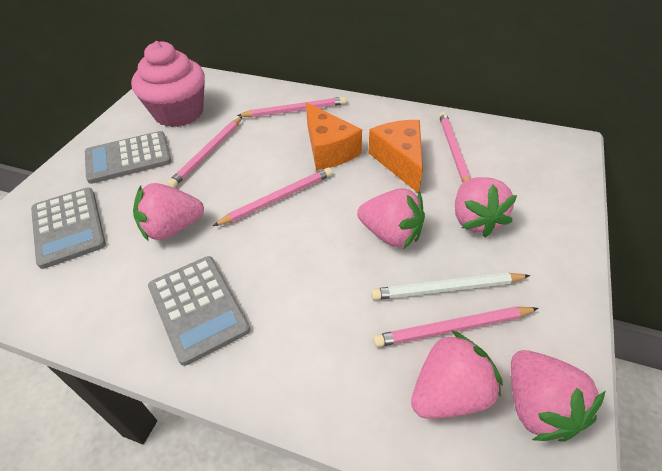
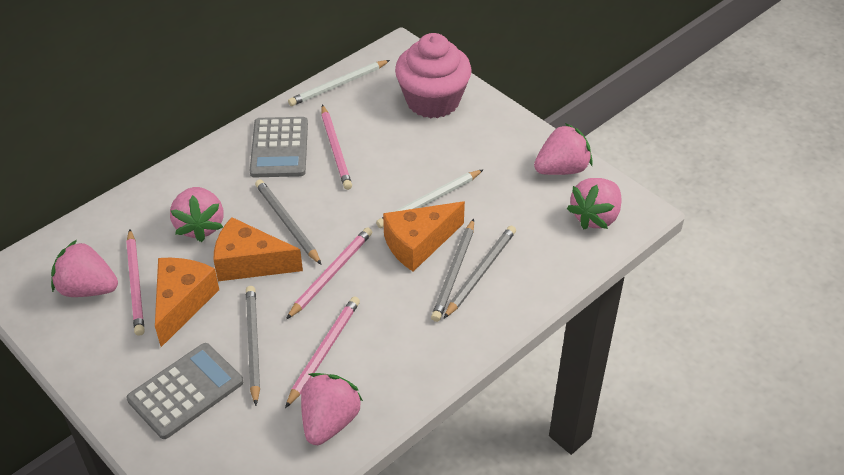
grey calculator: 3 -> 2
grey pencil: 0 -> 4
orange cheese: 2 -> 3
pink pencil: 5 -> 4
white pencil: 1 -> 2

